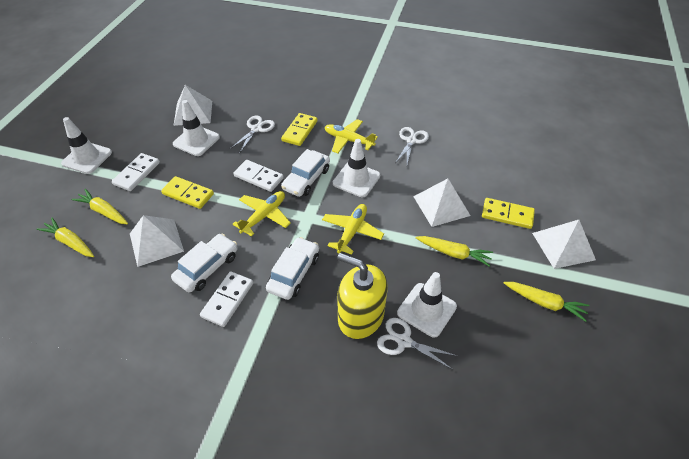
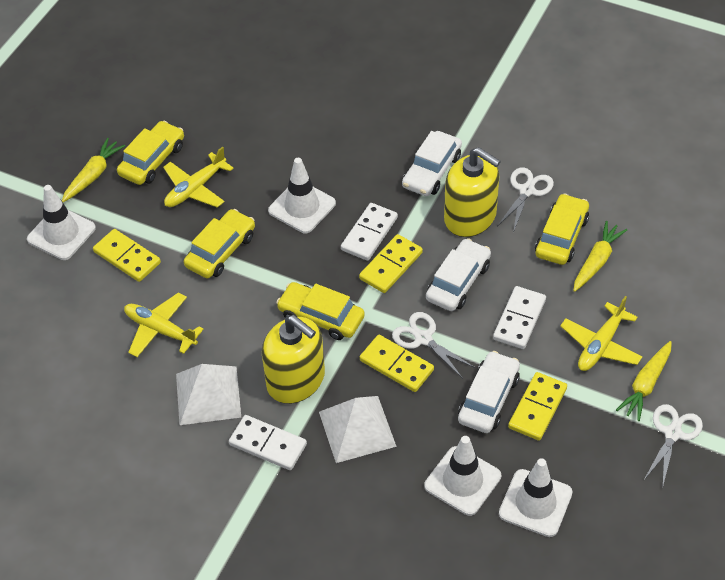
white pyramid: 4 -> 2
yellow car: 0 -> 4
yellow carrot: 4 -> 3
yellow domino: 3 -> 4
yellow soap dispenser: 1 -> 2

